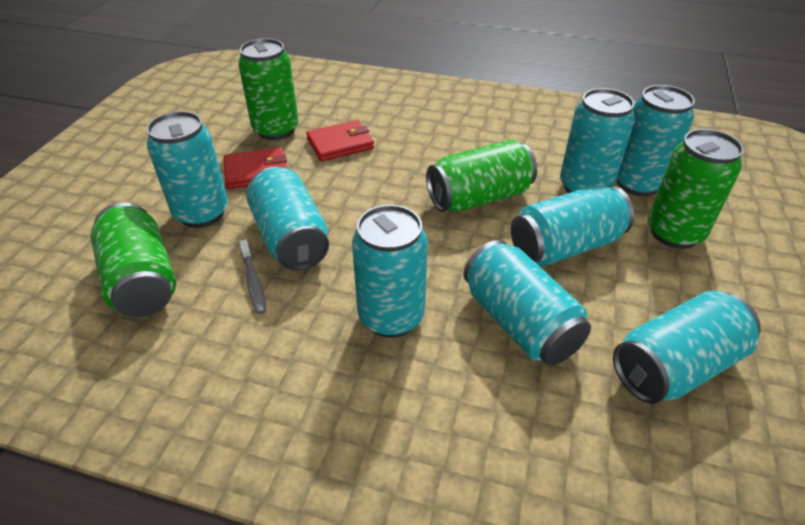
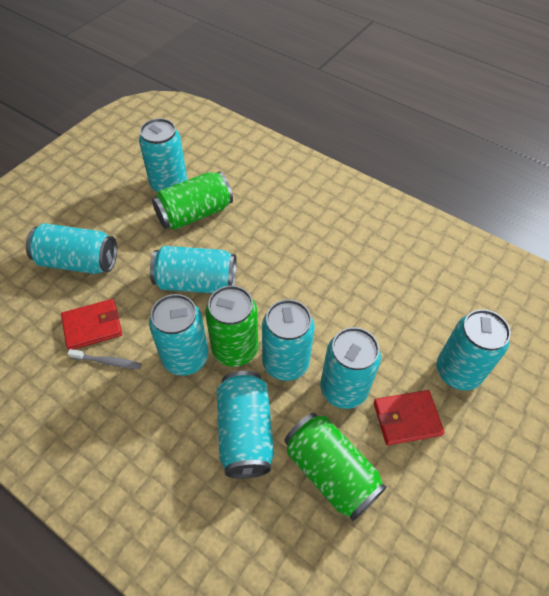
green can: 4 -> 3

